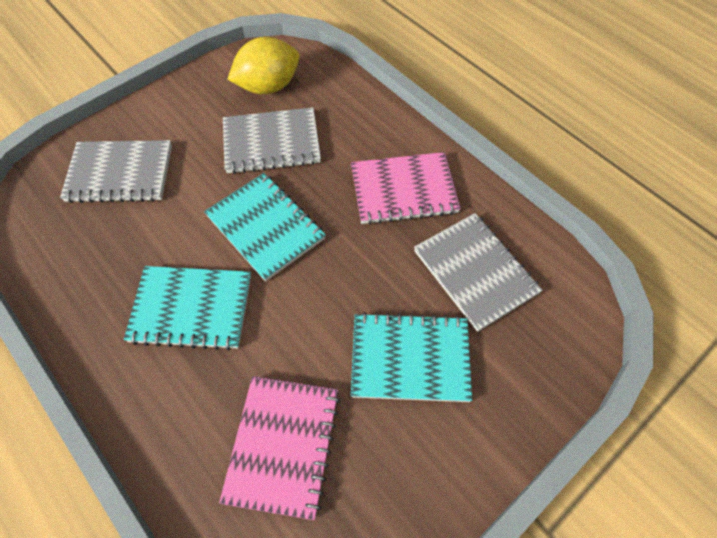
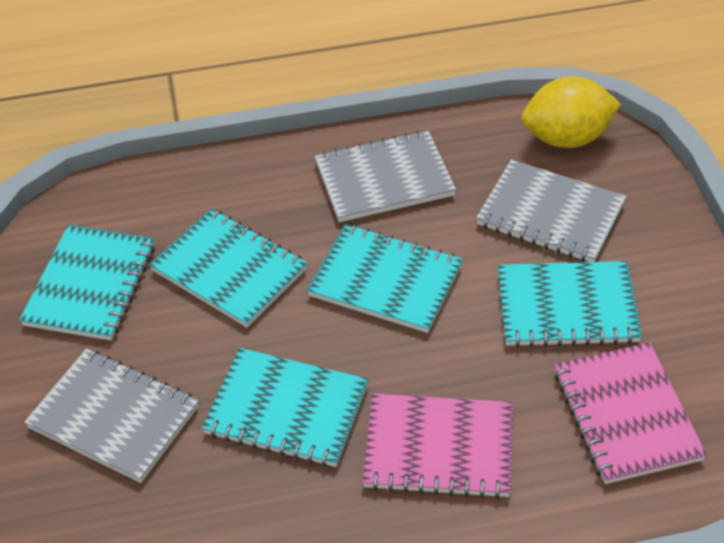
turquoise notebook: 3 -> 5

